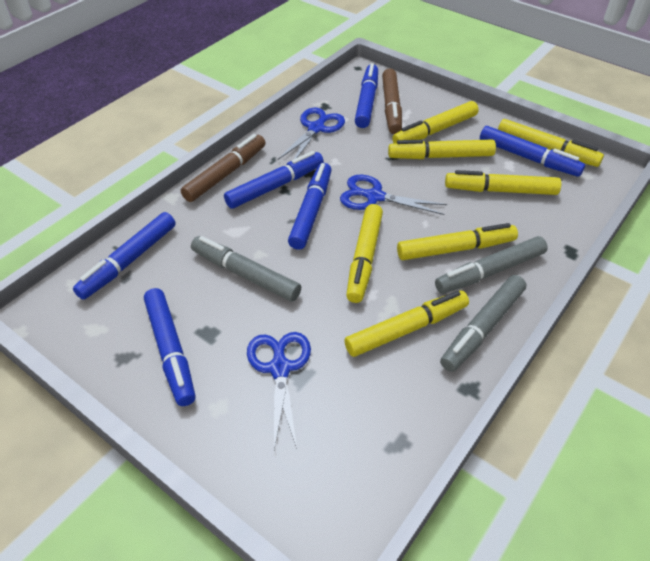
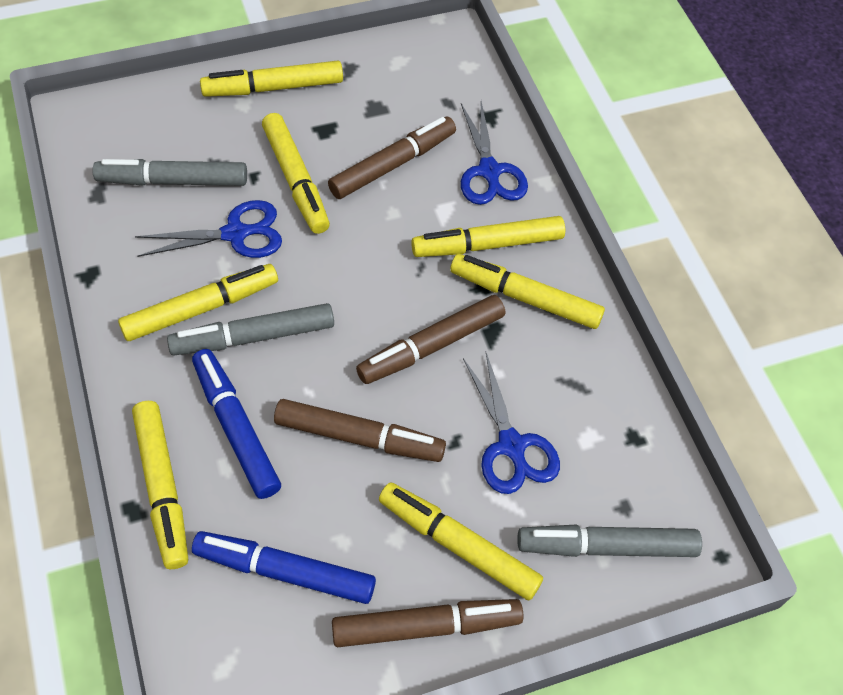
blue marker: 6 -> 2
brown marker: 2 -> 4

